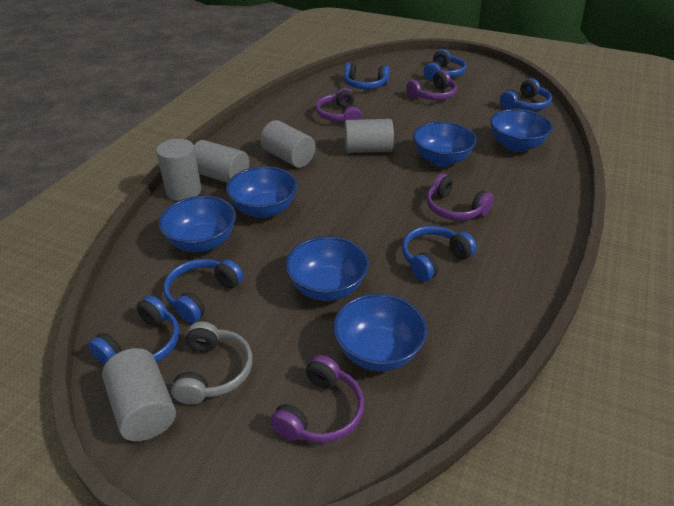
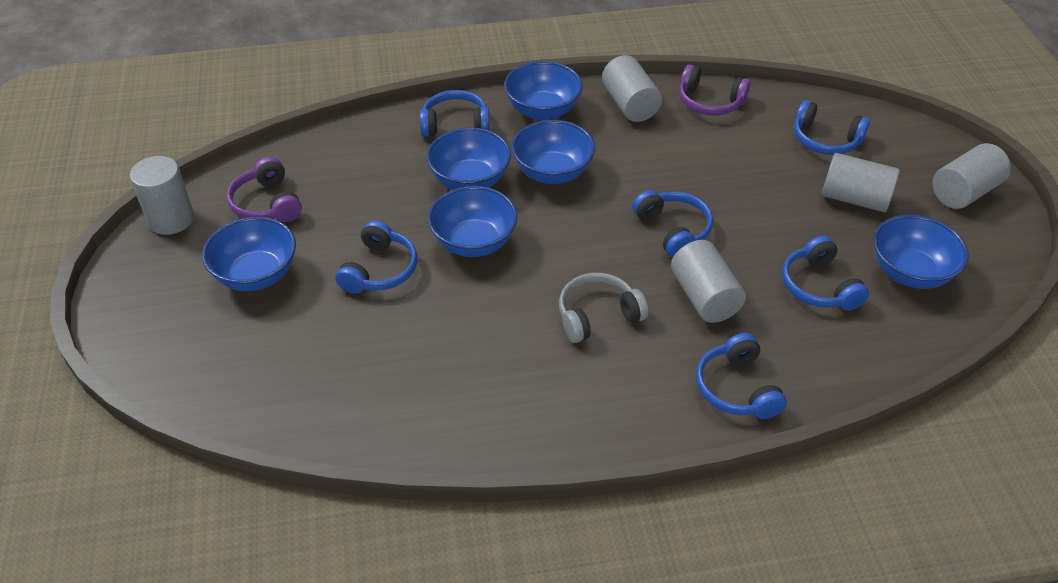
purple headphones: 4 -> 2

